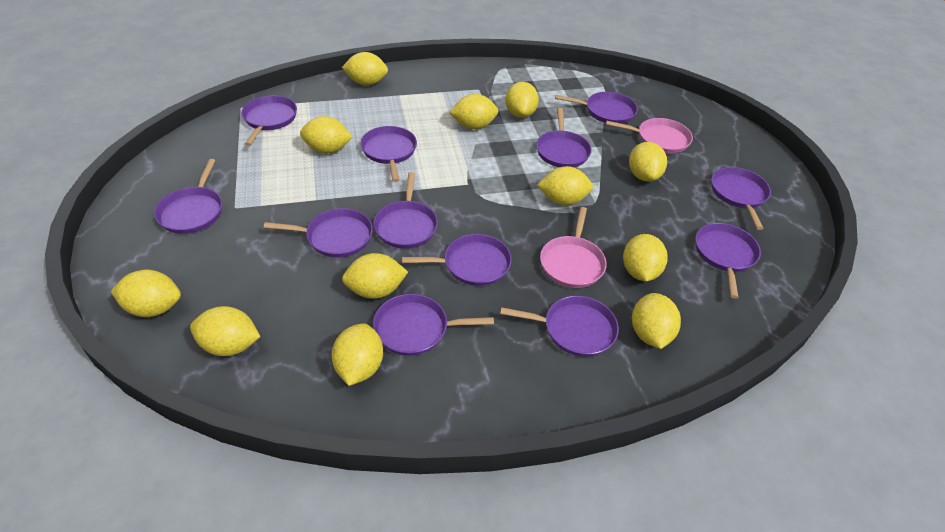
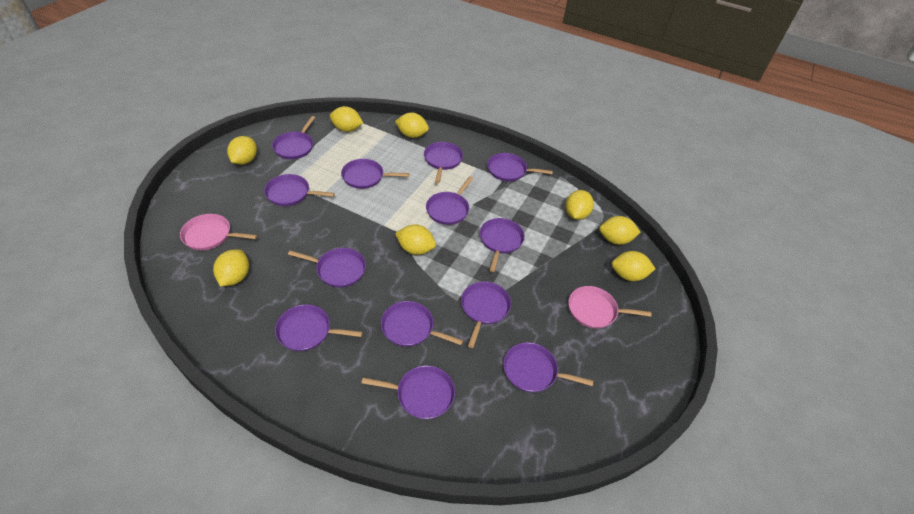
purple pan: 12 -> 13
yellow lemon: 12 -> 8

